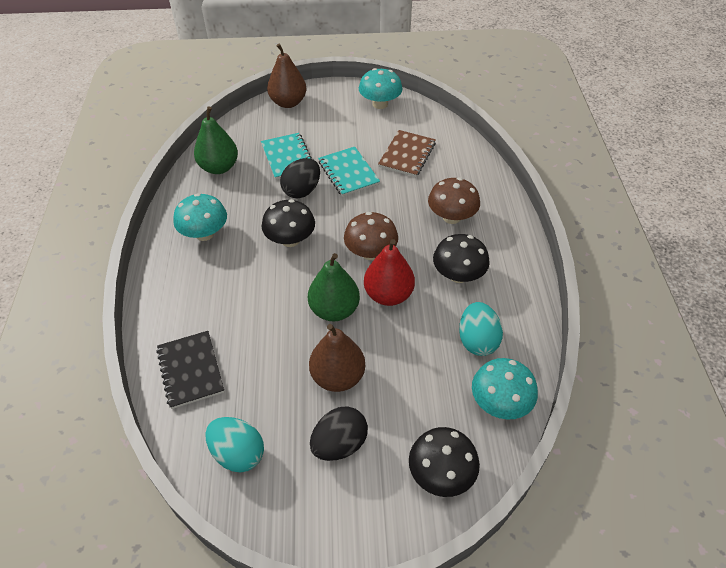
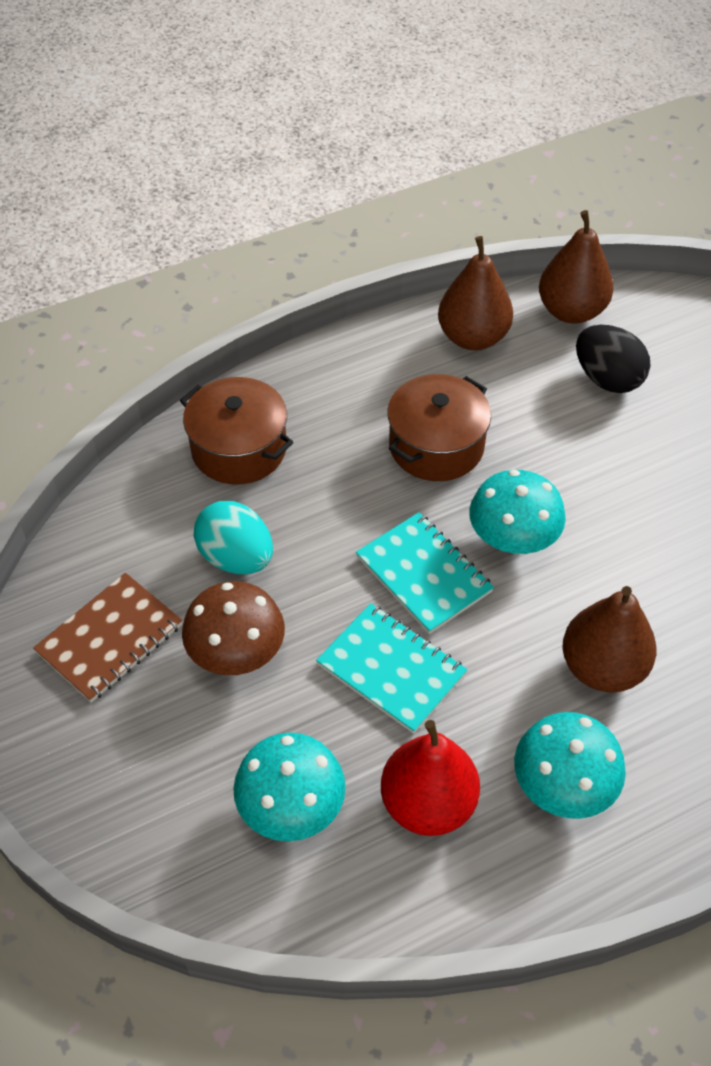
black egg: 2 -> 1
black mushroom: 3 -> 0
black notebook: 1 -> 0
brown mushroom: 2 -> 1
brown pear: 2 -> 3
brown pot: 0 -> 2
green pear: 2 -> 0
turquoise egg: 2 -> 1

